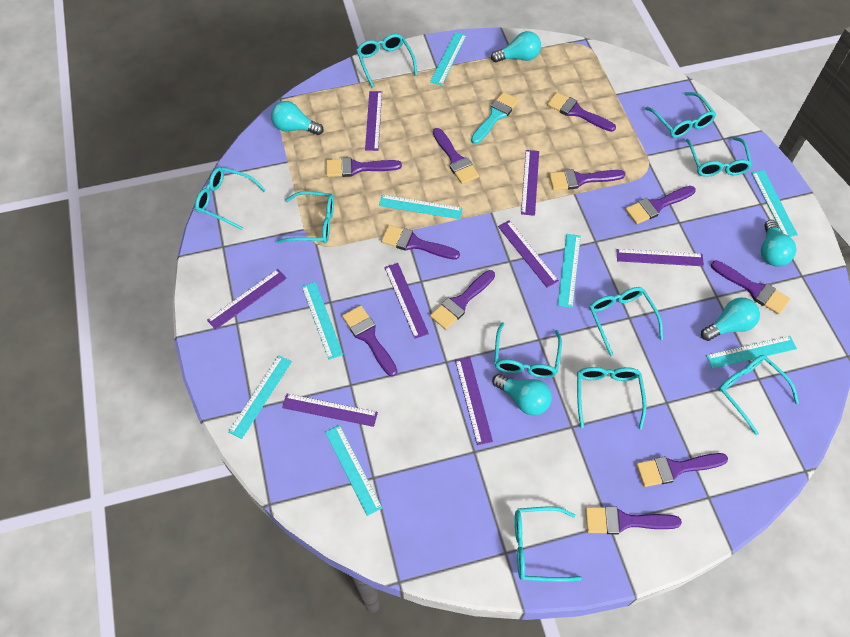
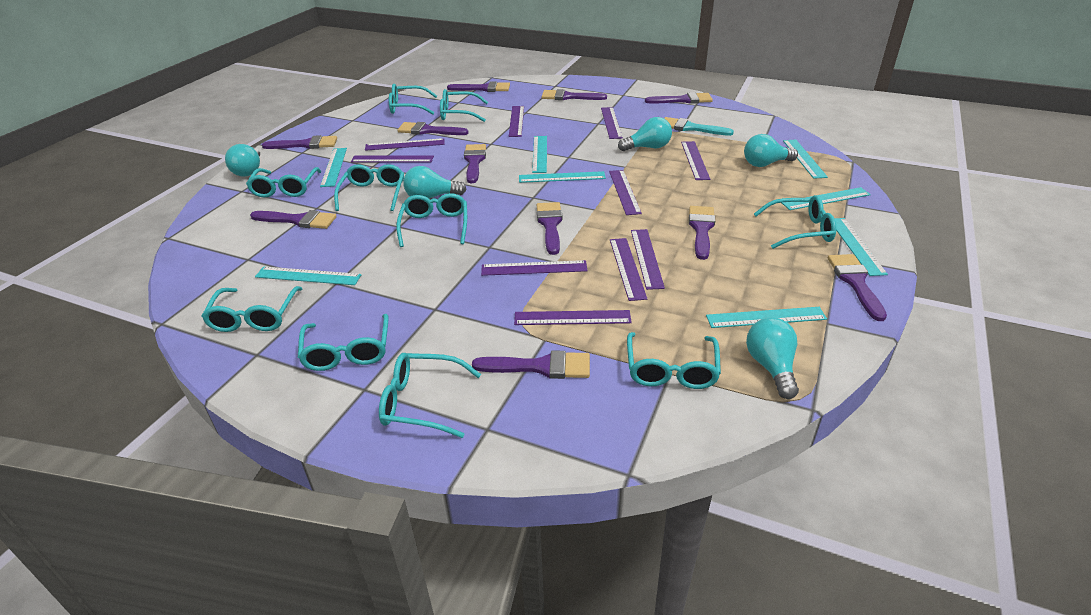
purple ruler: 8 -> 10

